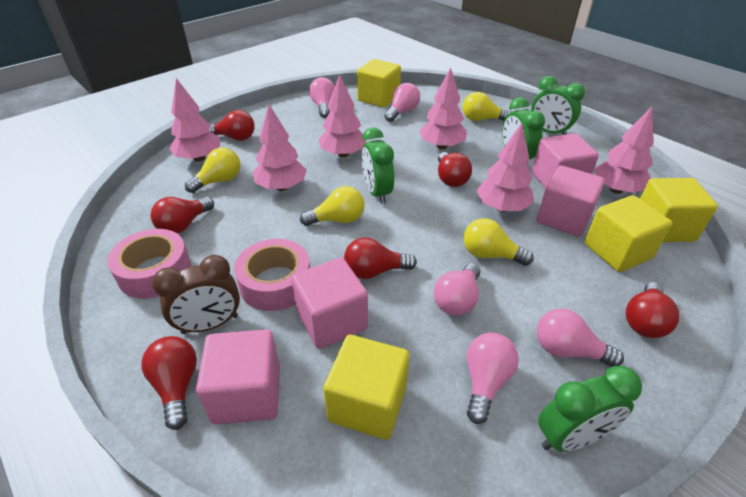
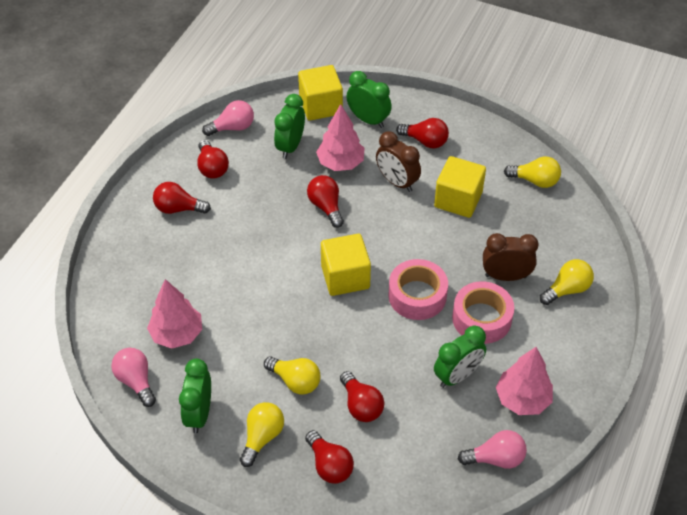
brown clock: 1 -> 2
pink cube: 4 -> 0
pink light bulb: 5 -> 3
pink tree: 6 -> 3
yellow cube: 4 -> 3

